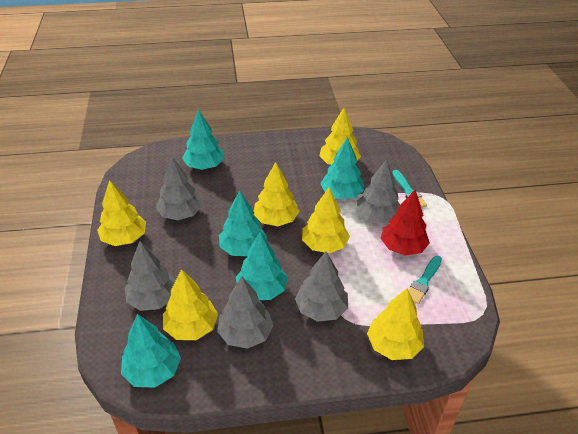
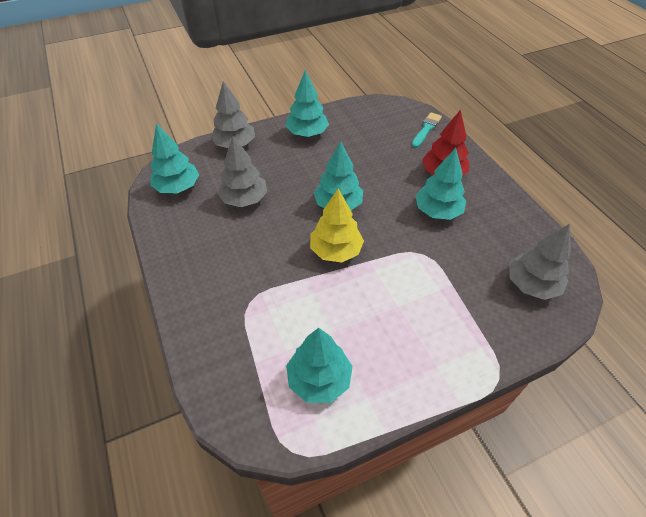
grey tree: 5 -> 3
turquoise brush: 2 -> 1
yellow tree: 6 -> 1

